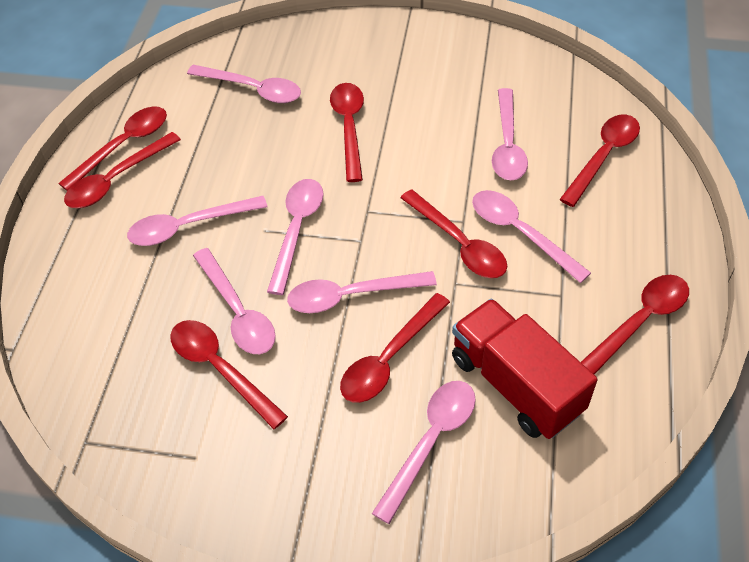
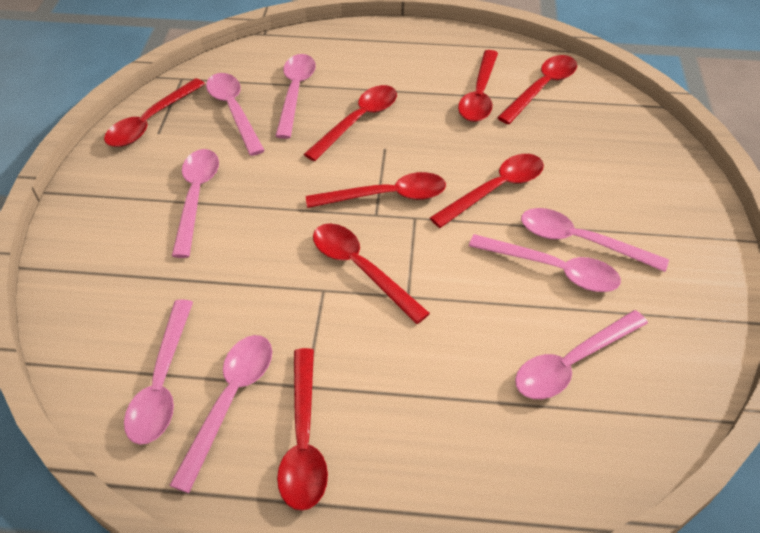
red truck: 1 -> 0

